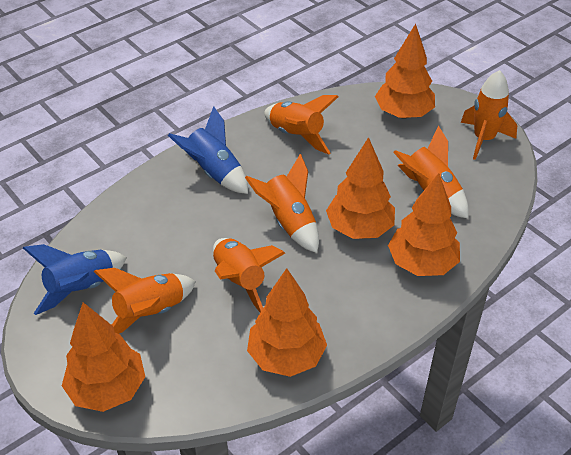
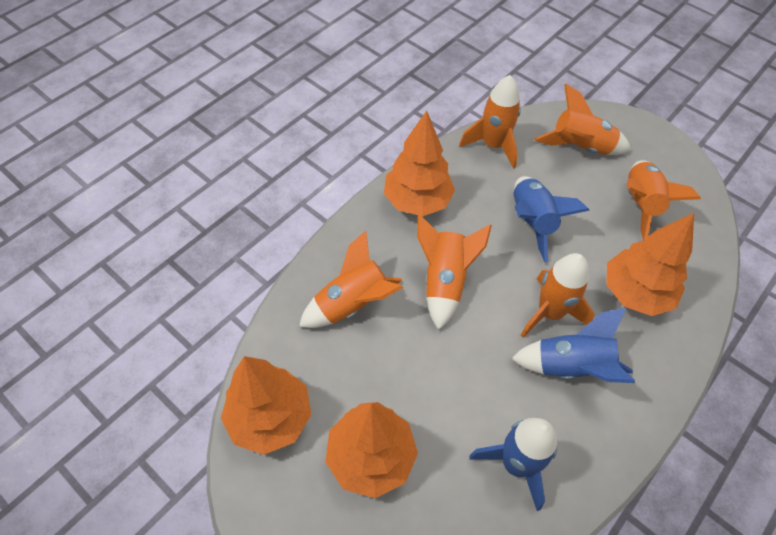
blue rocket: 2 -> 3
orange tree: 5 -> 4

